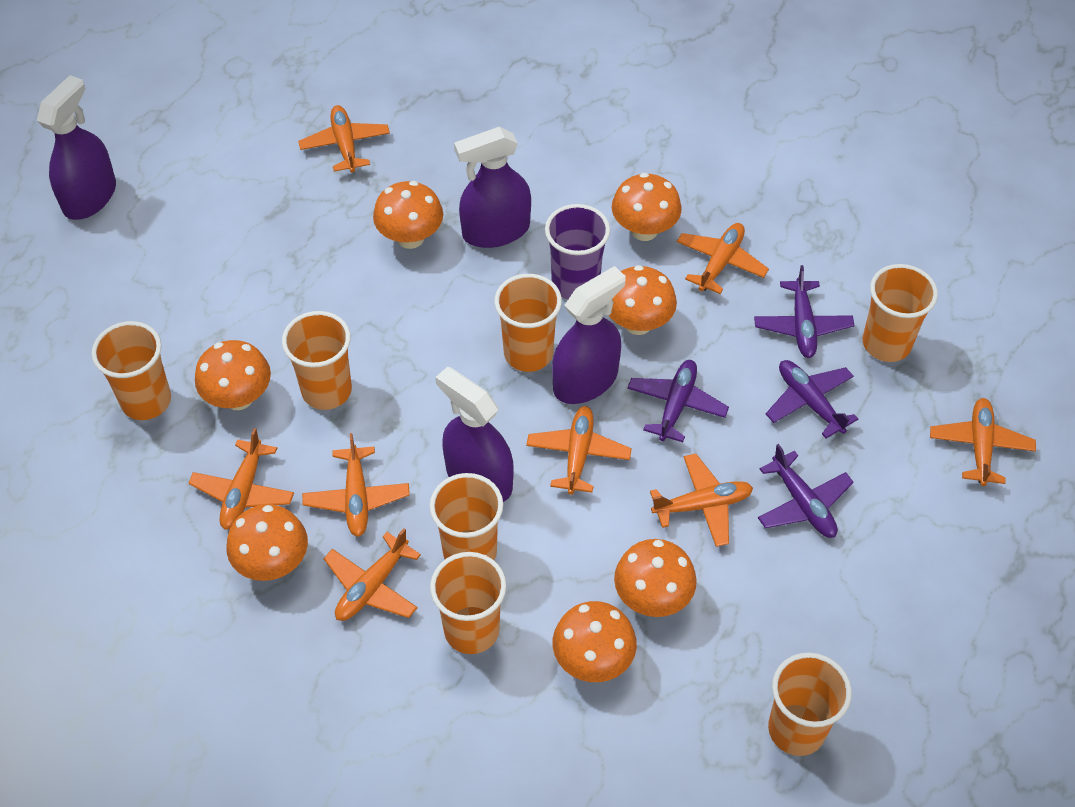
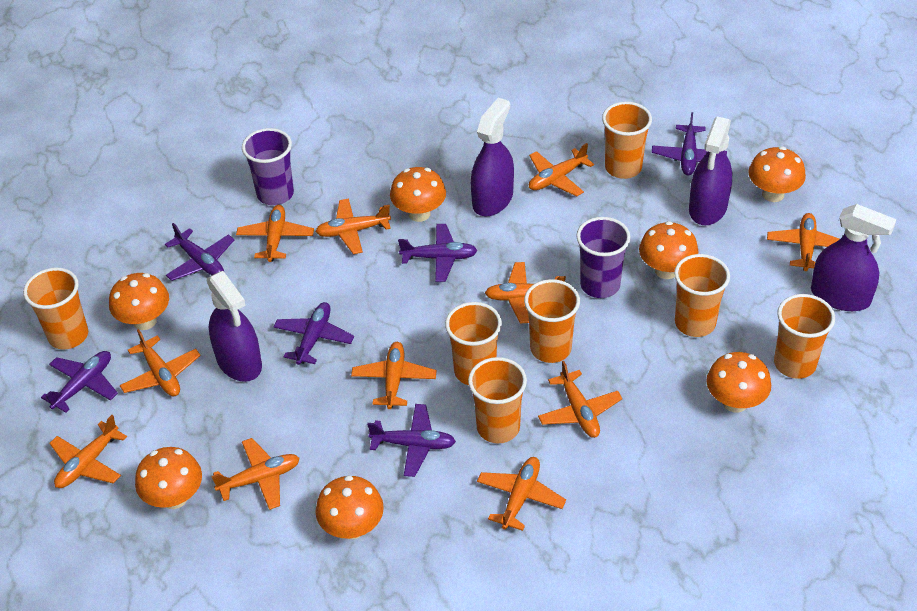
orange plane: 8 -> 11
purple cup: 1 -> 2
purple plane: 4 -> 6

